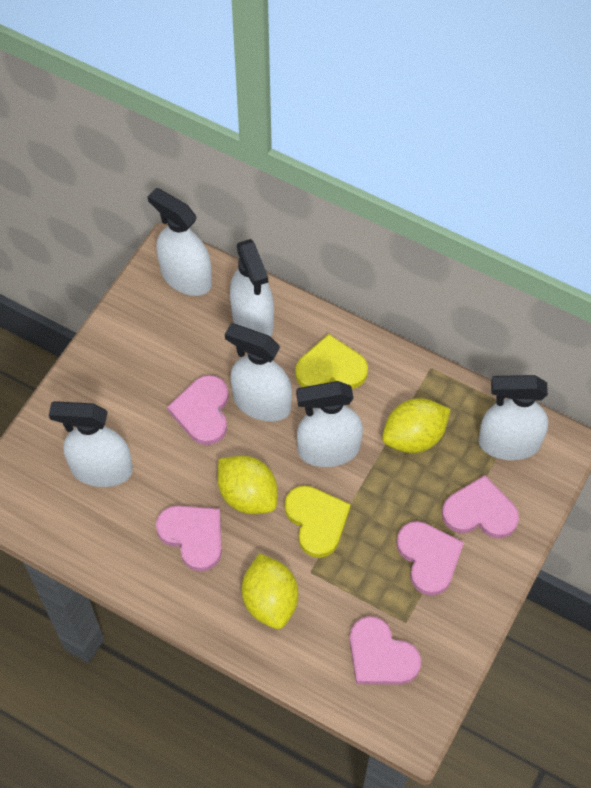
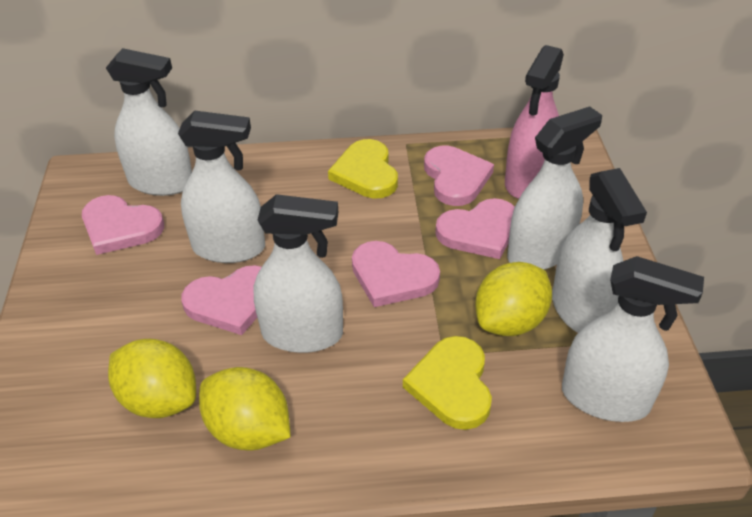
pink spray bottle: 0 -> 1

